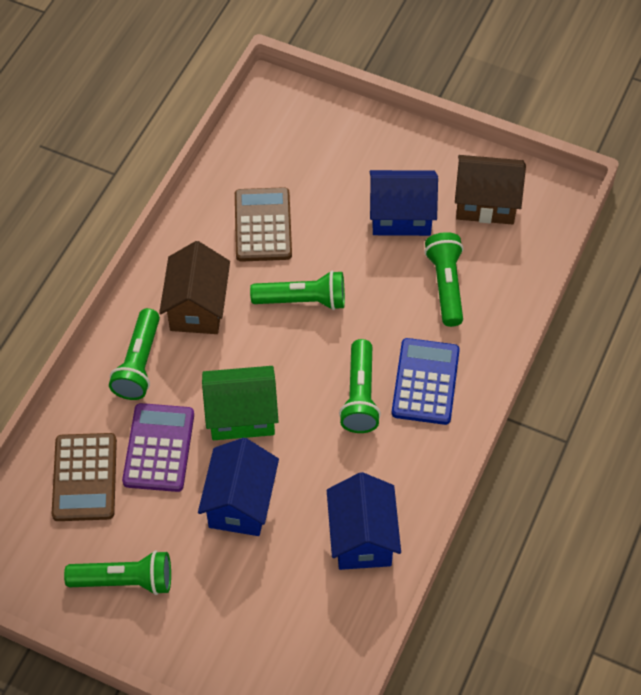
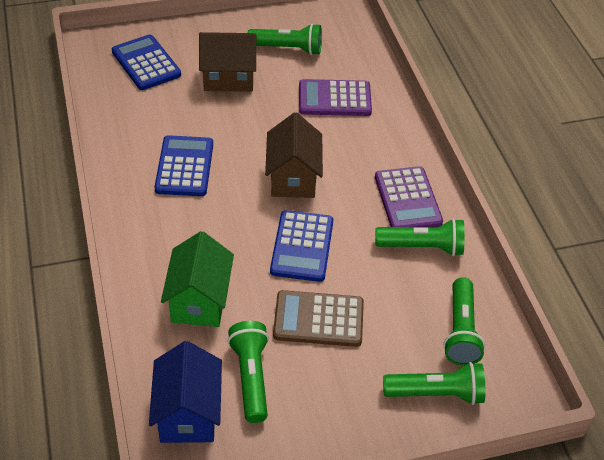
blue calculator: 1 -> 3
blue house: 3 -> 1
brown calculator: 2 -> 1
purple calculator: 1 -> 2

